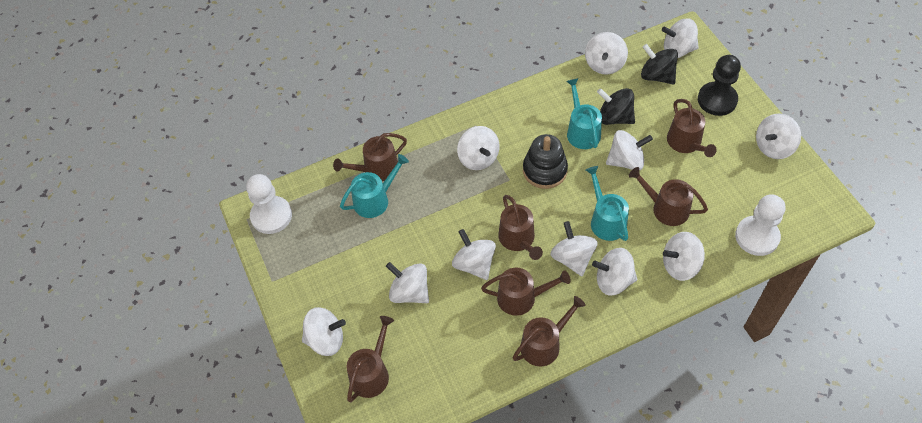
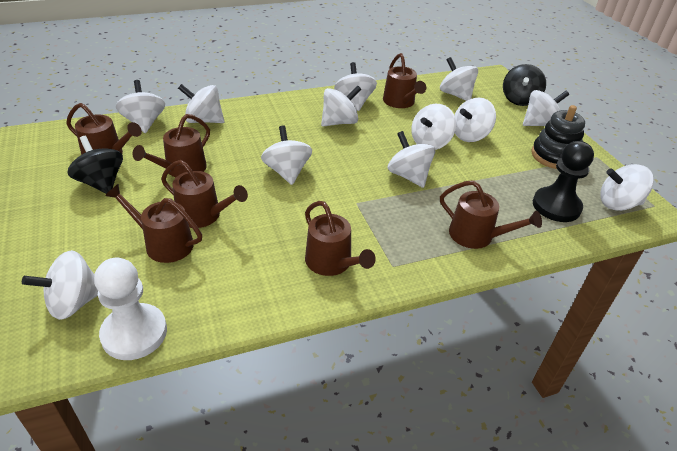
turquoise watering can: 3 -> 0
white pawn: 2 -> 1
white spinning top: 11 -> 12

